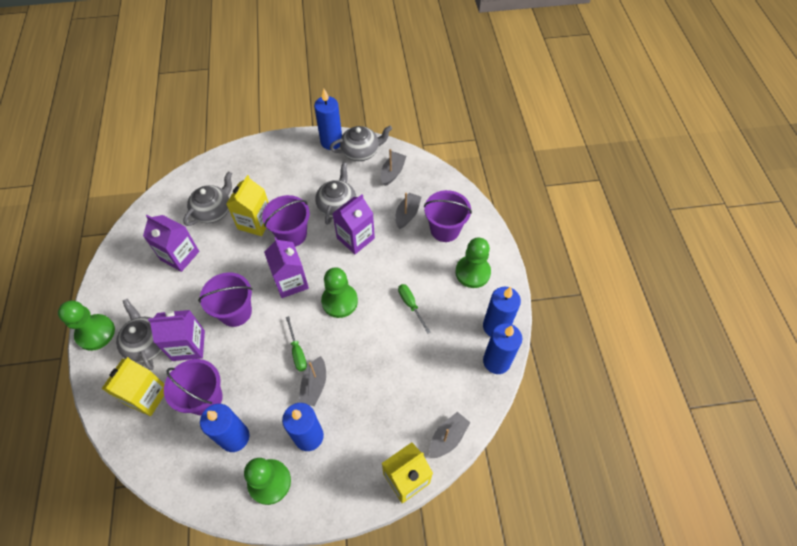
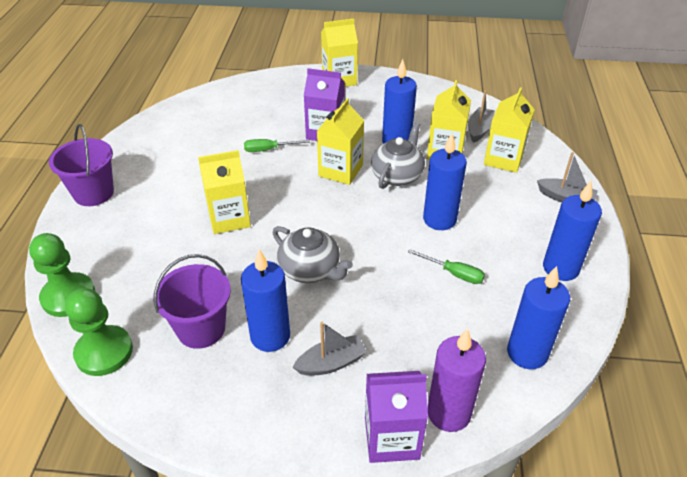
green pawn: 4 -> 2
grey boat: 4 -> 3
grey teapot: 4 -> 2
purple bucket: 4 -> 2
purple candle: 0 -> 1
purple carton: 4 -> 2
yellow carton: 3 -> 5

